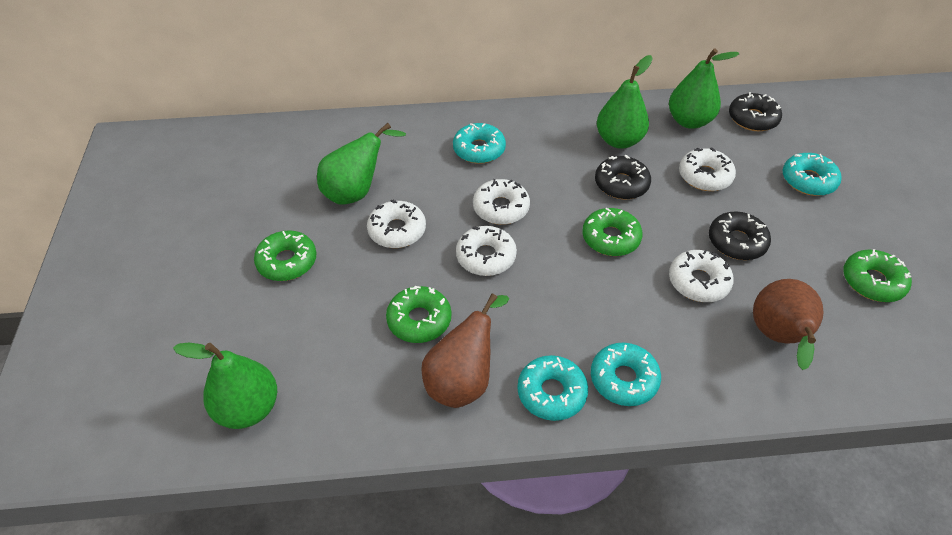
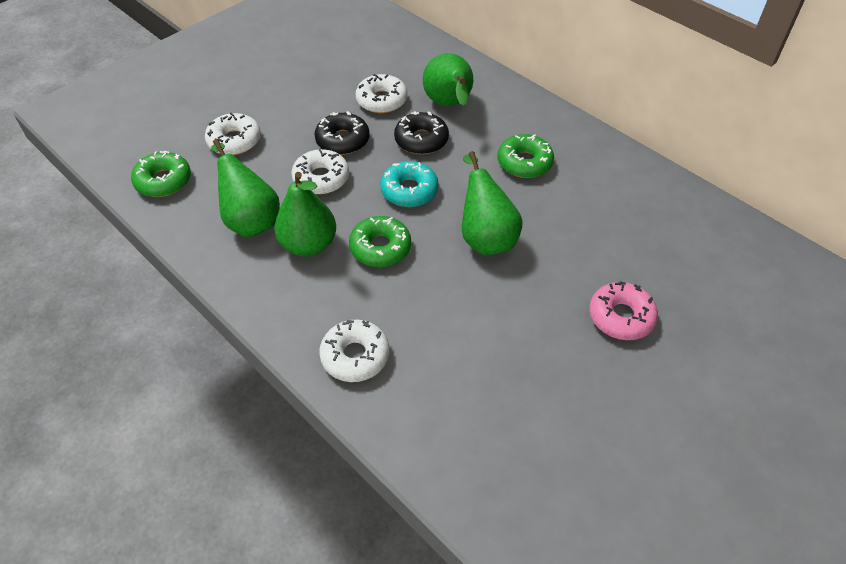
black donut: 3 -> 2
brown pear: 2 -> 0
green donut: 4 -> 3
pink donut: 0 -> 1
turquoise donut: 4 -> 1
white donut: 5 -> 4

